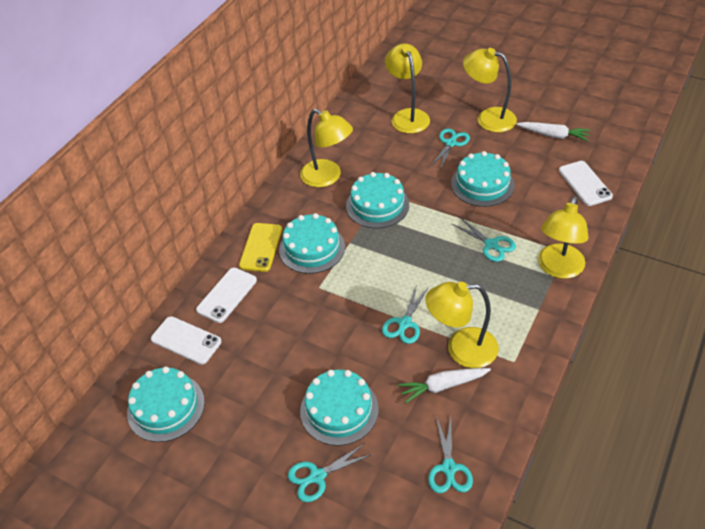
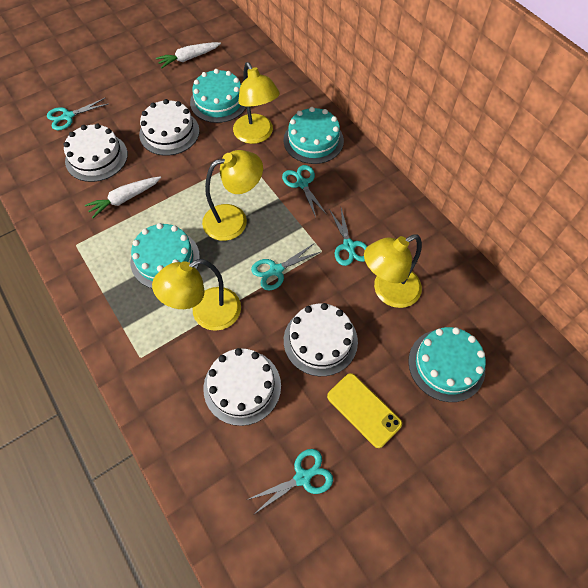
turquoise cake: 5 -> 4
white cake: 0 -> 4
white phone: 3 -> 0
yellow lamp: 5 -> 4

